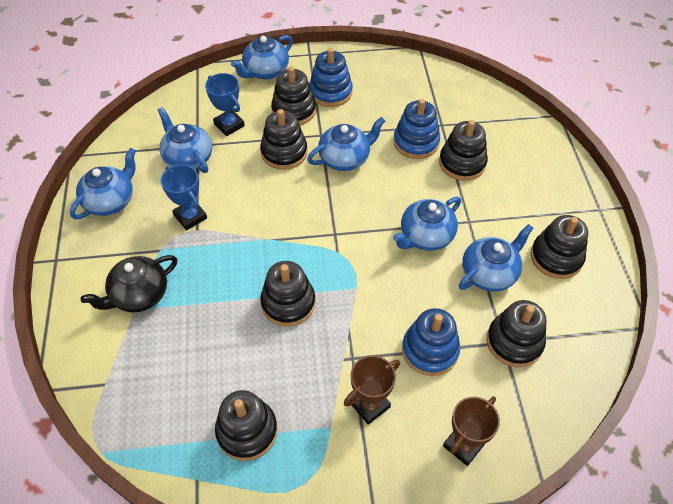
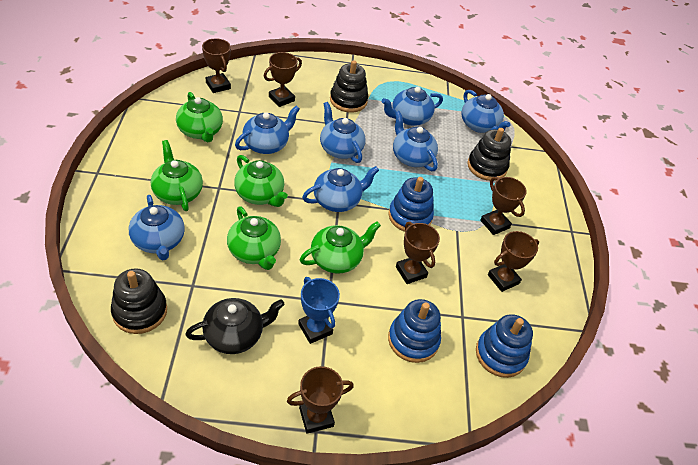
black stacking toy: 7 -> 3
blue teapot: 6 -> 7
blue trophy: 2 -> 1
brown trophy: 2 -> 6
green teapot: 0 -> 5

